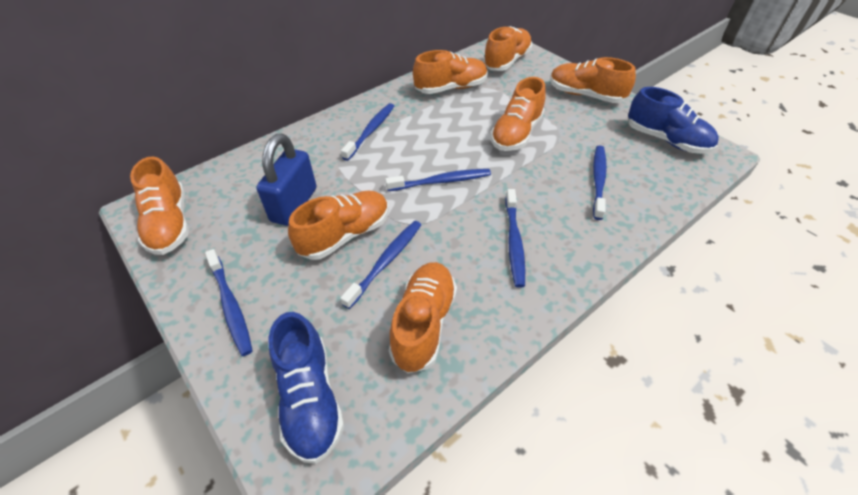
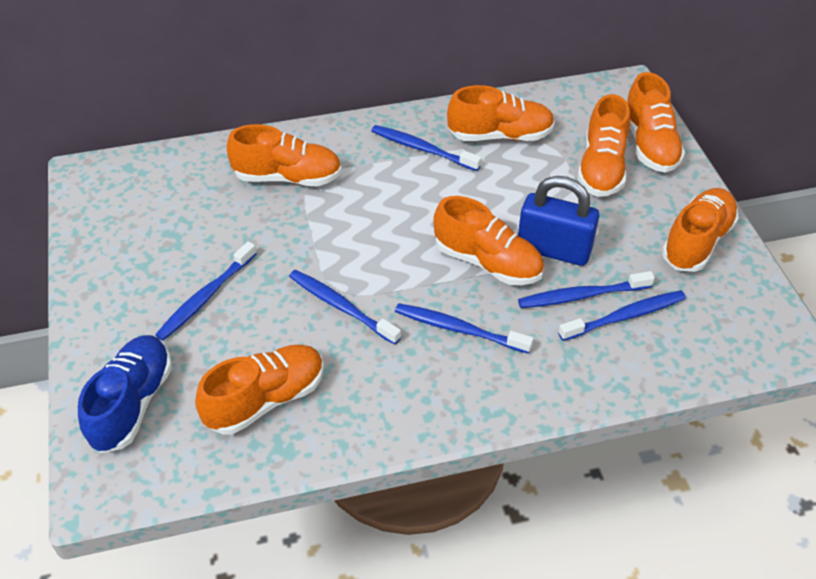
blue shoe: 2 -> 1

